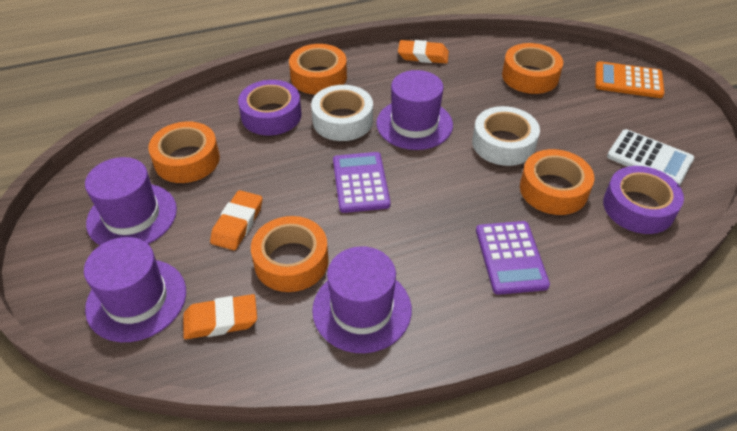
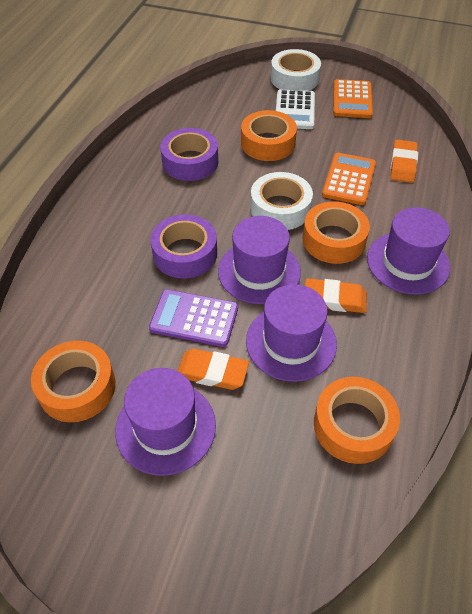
orange calculator: 1 -> 2
orange tape: 5 -> 4
purple calculator: 2 -> 1

